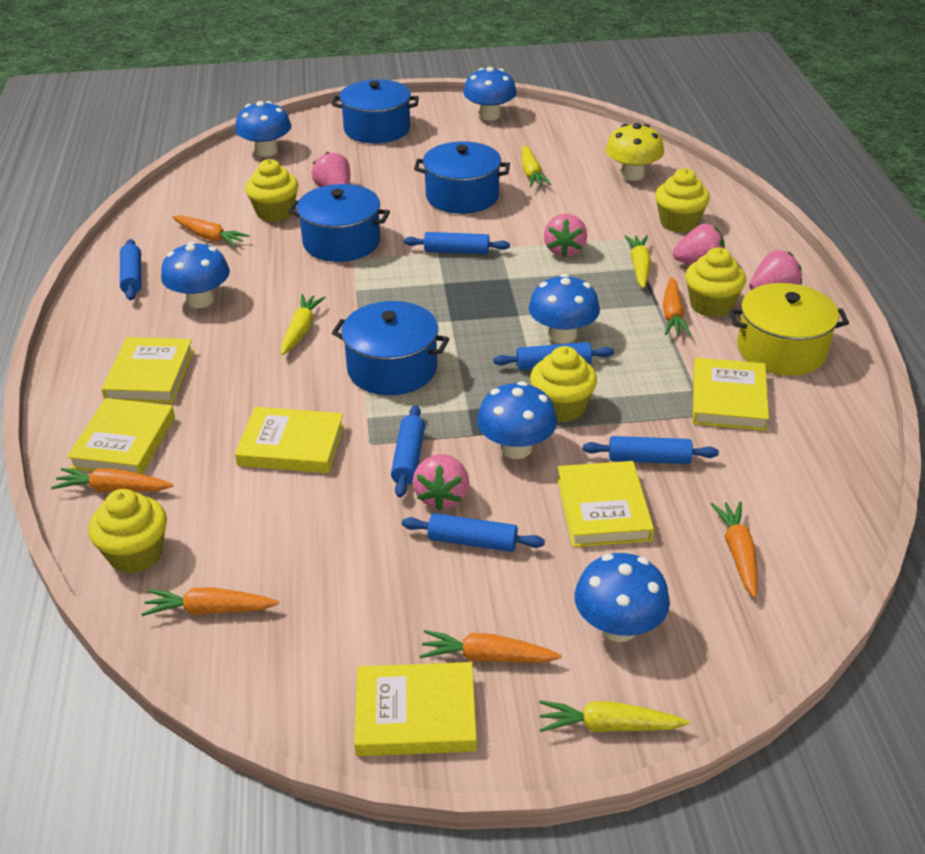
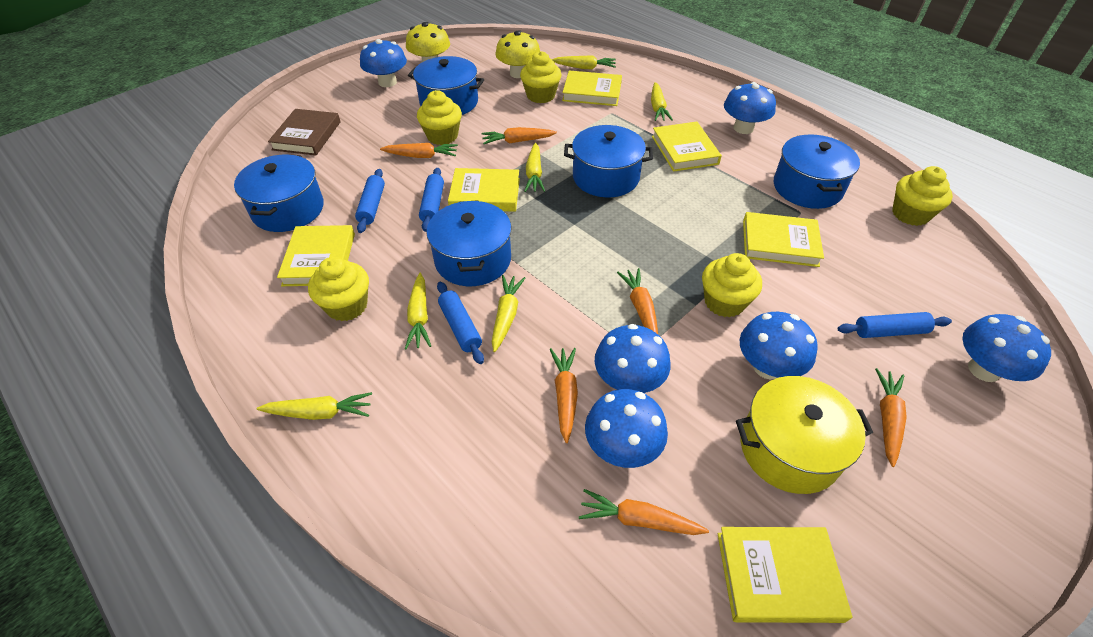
blue pot: 4 -> 5
blue rolling pin: 6 -> 4
brown book: 0 -> 1
pink strawberry: 5 -> 0
yellow carrot: 4 -> 6
yellow mushroom: 1 -> 2

